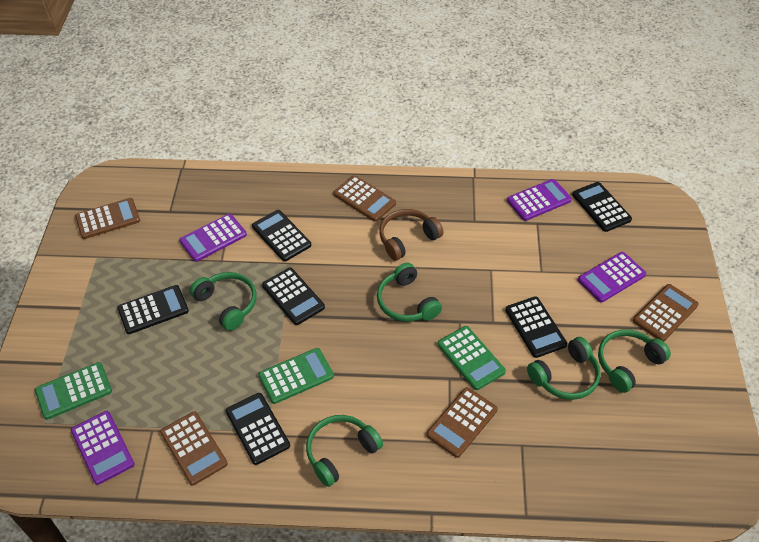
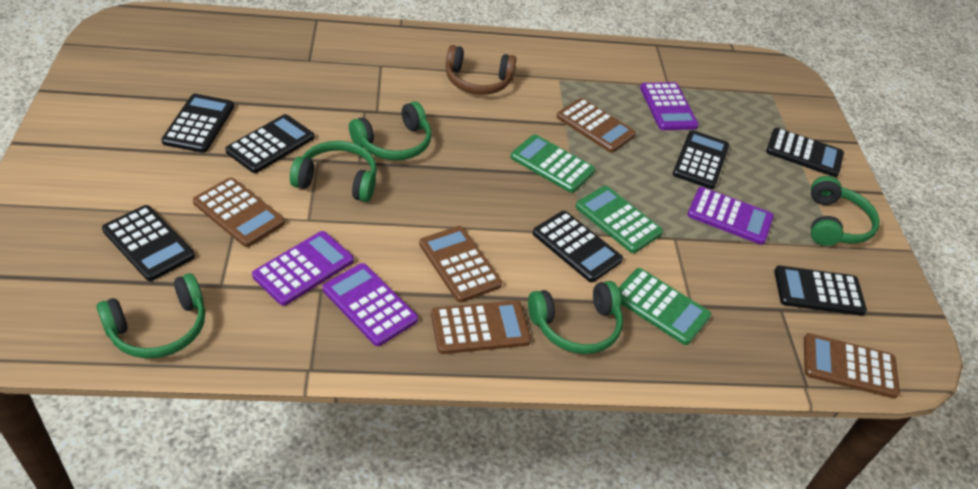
black calculator: 6 -> 7

